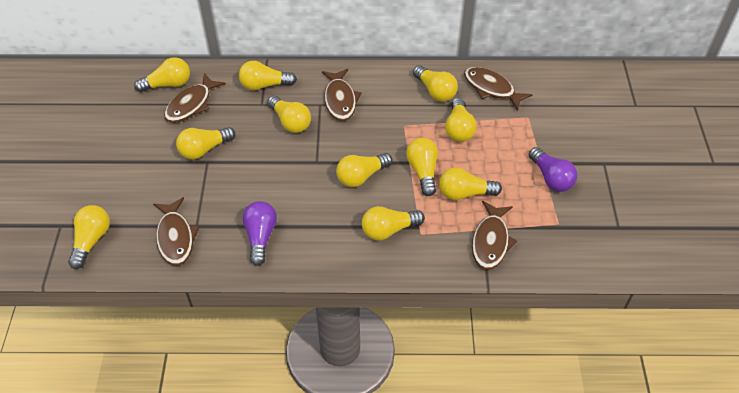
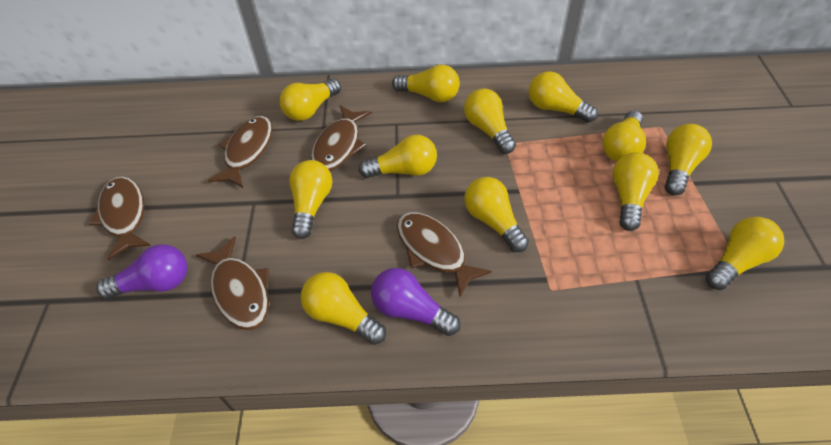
yellow light bulb: 11 -> 12

